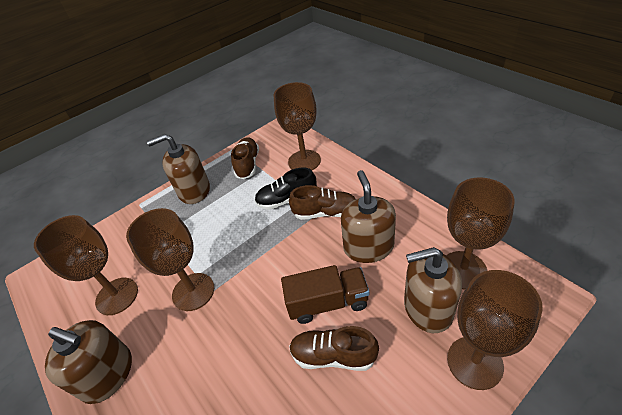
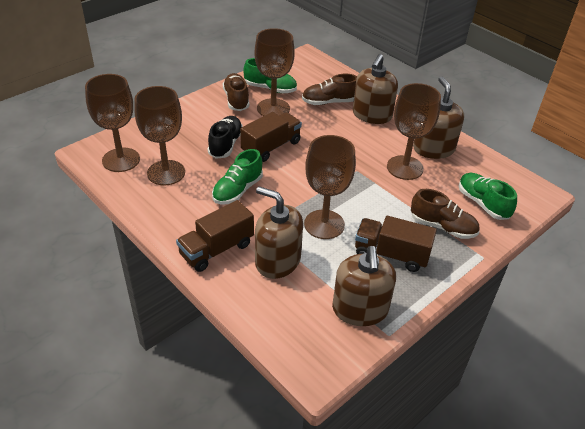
brown truck: 1 -> 3
green shoe: 0 -> 3

